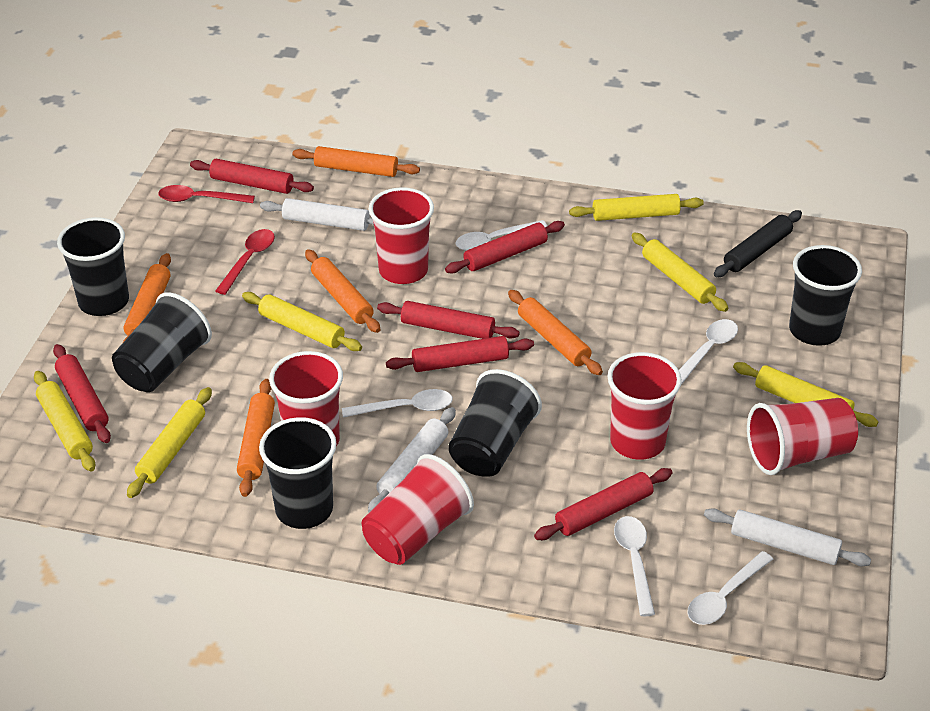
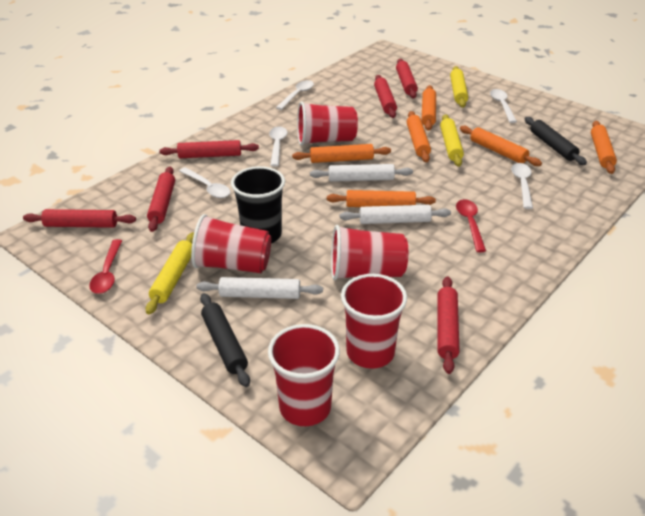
black cup: 5 -> 1
black rolling pin: 1 -> 2
orange rolling pin: 5 -> 6
yellow rolling pin: 6 -> 3

